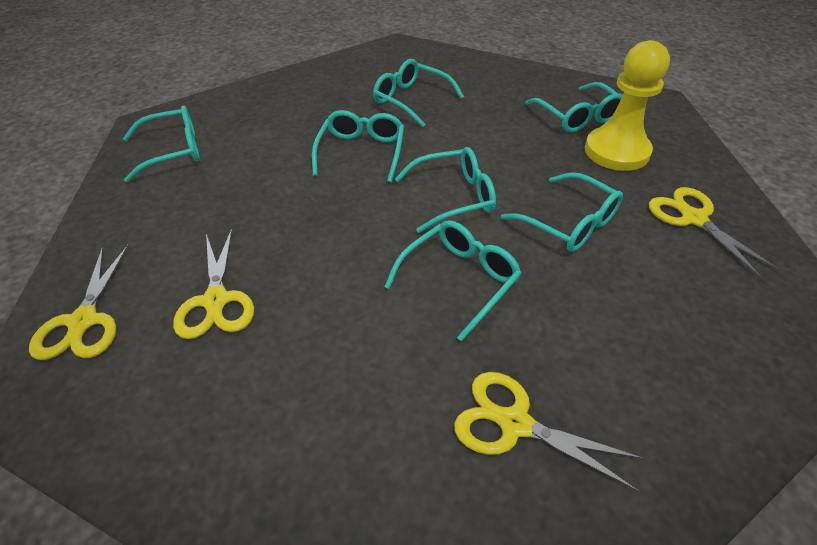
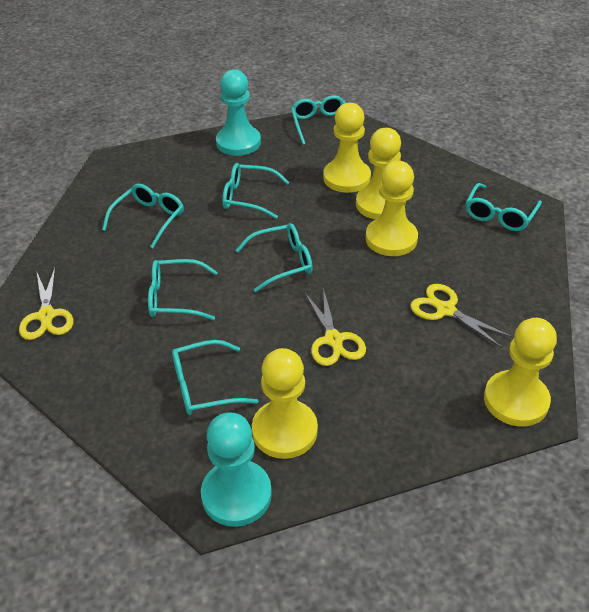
turquoise pawn: 0 -> 2
yellow pawn: 1 -> 5
yellow scissors: 4 -> 3

